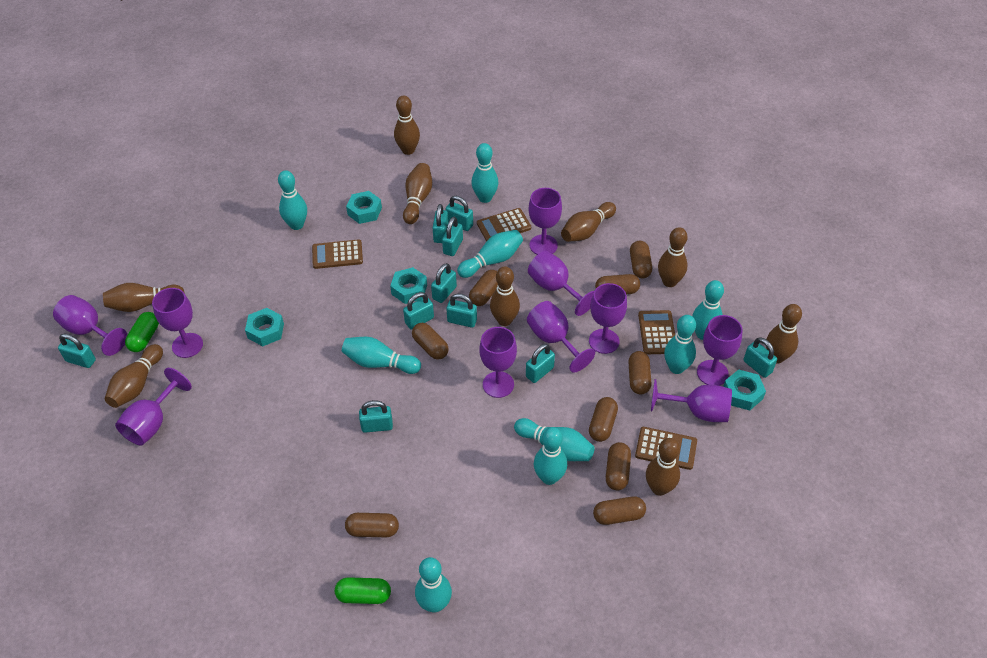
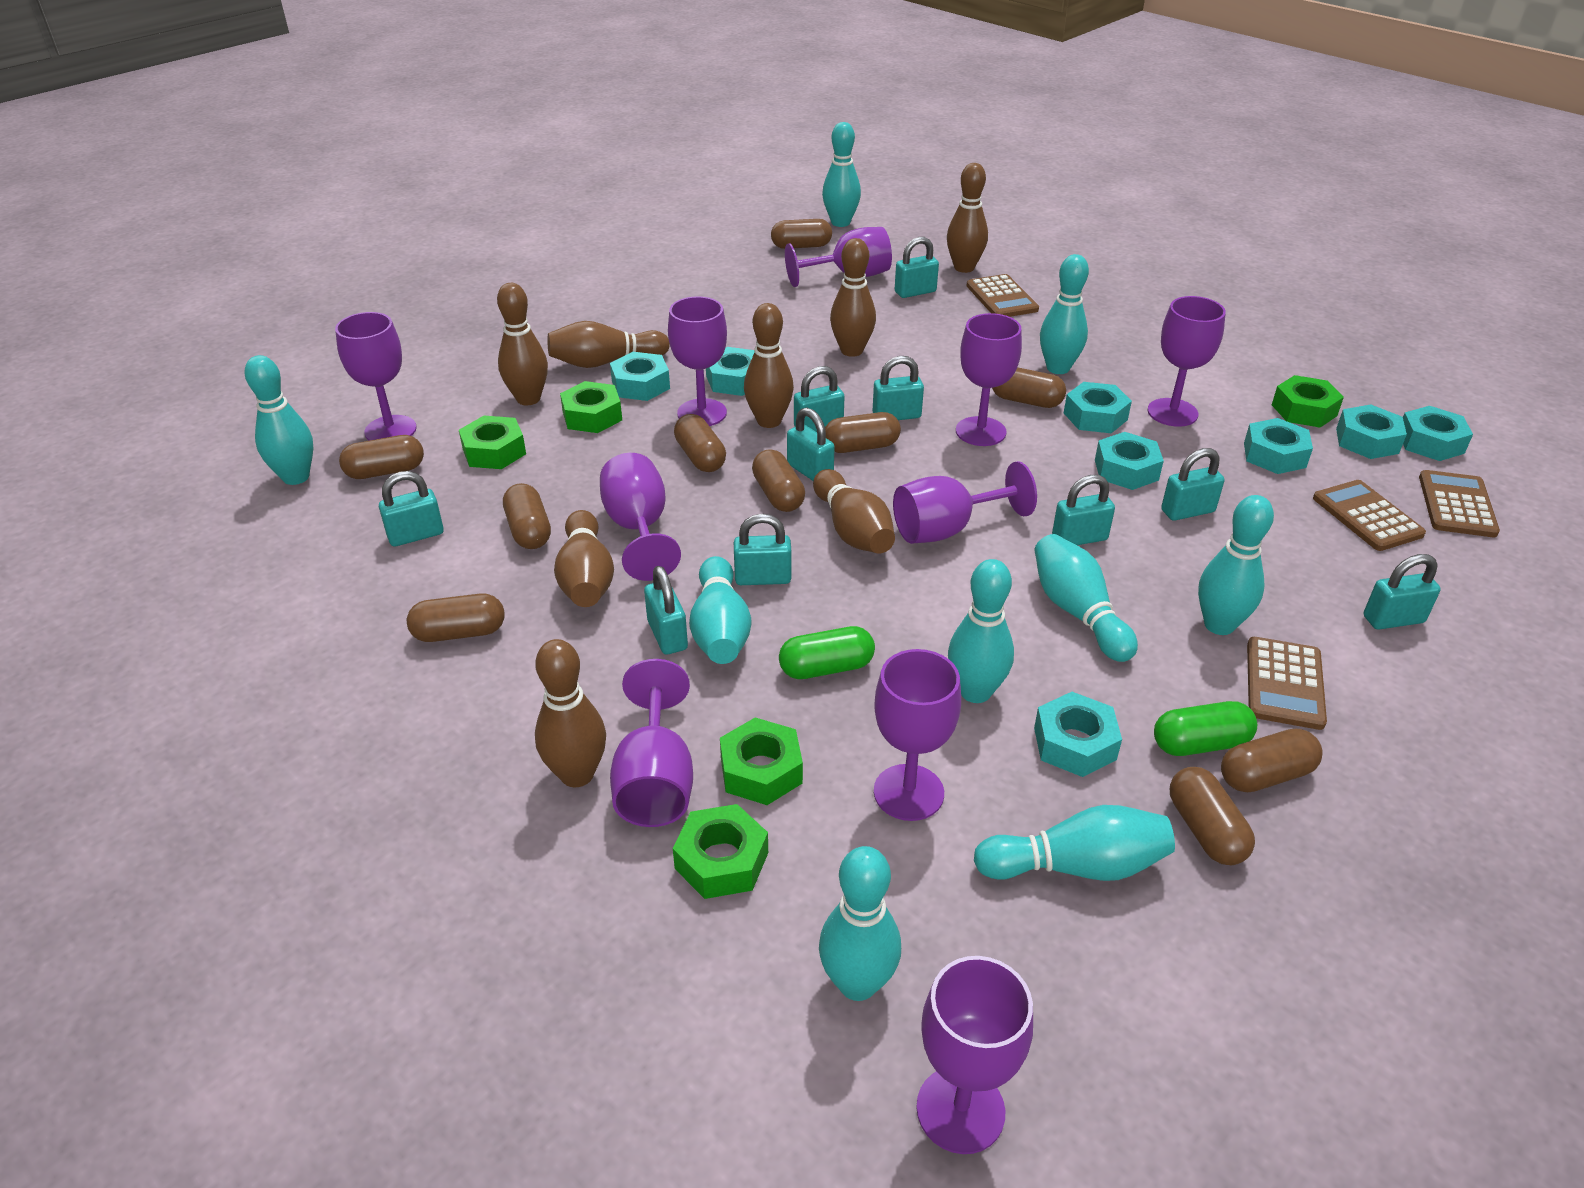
brown bowling pin: 9 -> 8
brown capsule: 9 -> 10
green nut: 0 -> 5
turquoise nut: 4 -> 8

